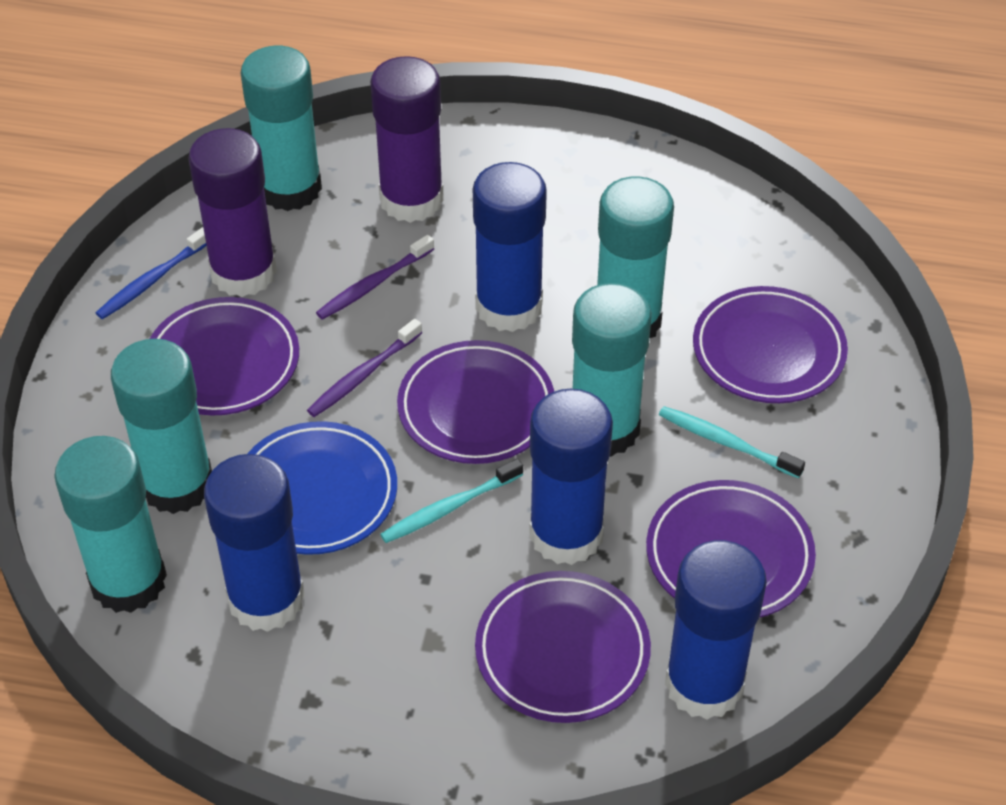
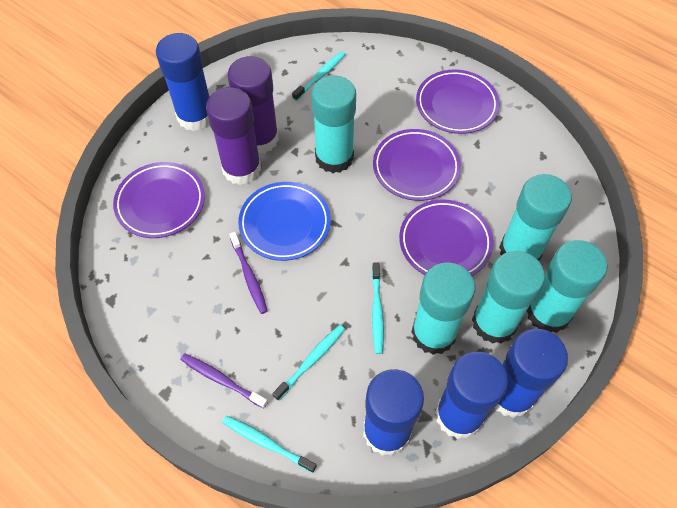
blue toothbrush: 1 -> 0
purple plate: 5 -> 4
turquoise toothbrush: 2 -> 4

